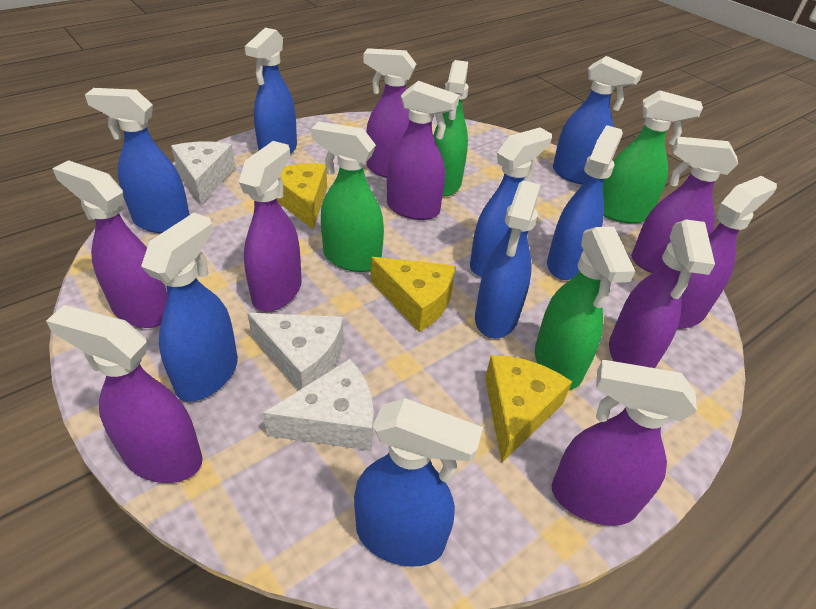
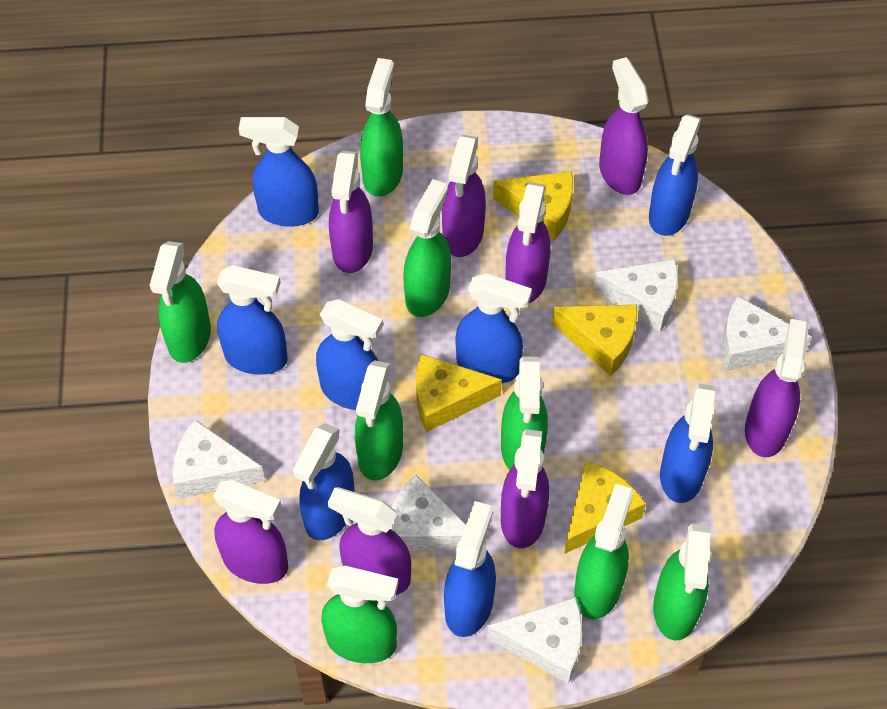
green spray bottle: 4 -> 8
purple spray bottle: 9 -> 8
white cheese: 3 -> 5
yellow cheese: 3 -> 4

